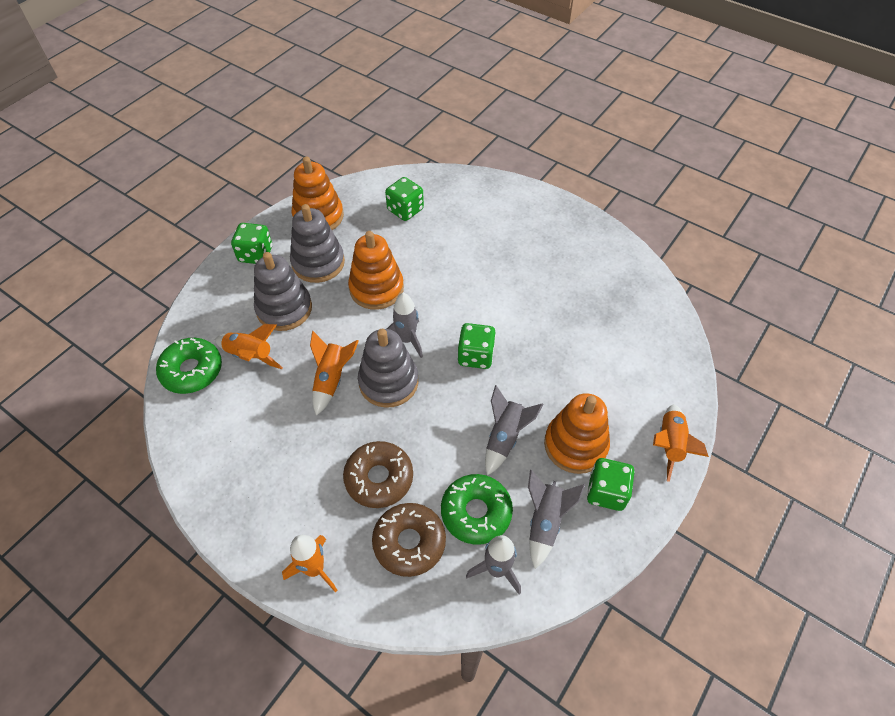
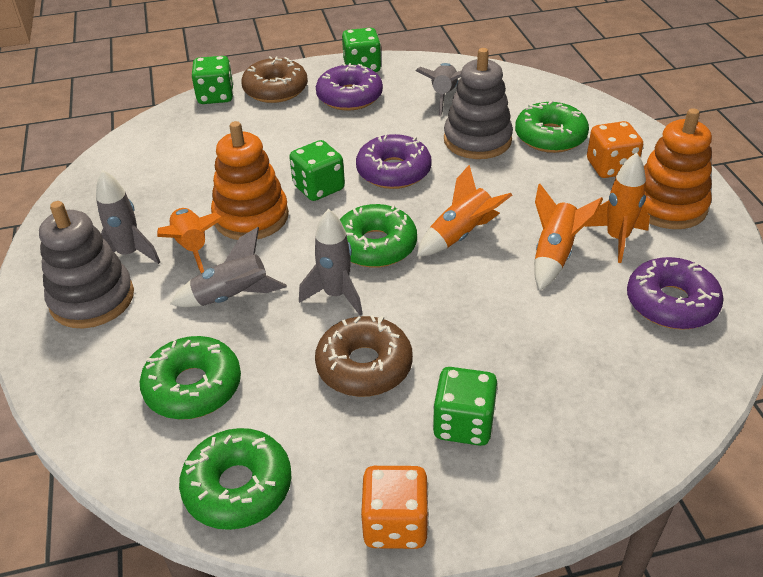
green donut: 2 -> 4
grey stacking toy: 3 -> 2
orange dice: 0 -> 2
orange stacking toy: 3 -> 2
purple donut: 0 -> 3

